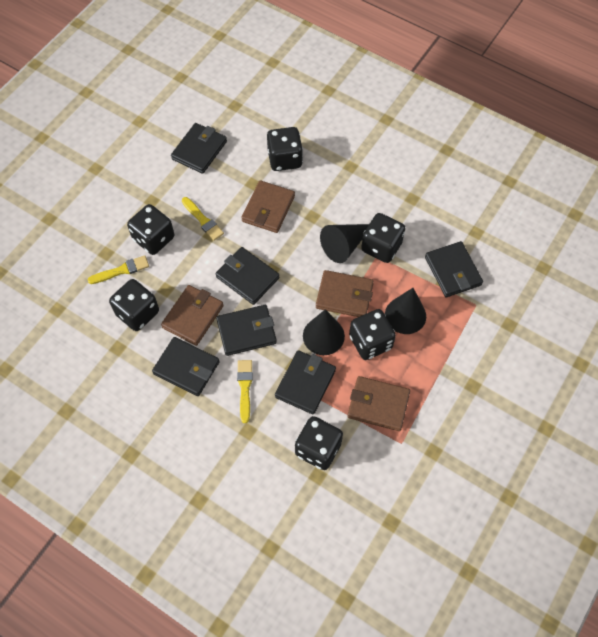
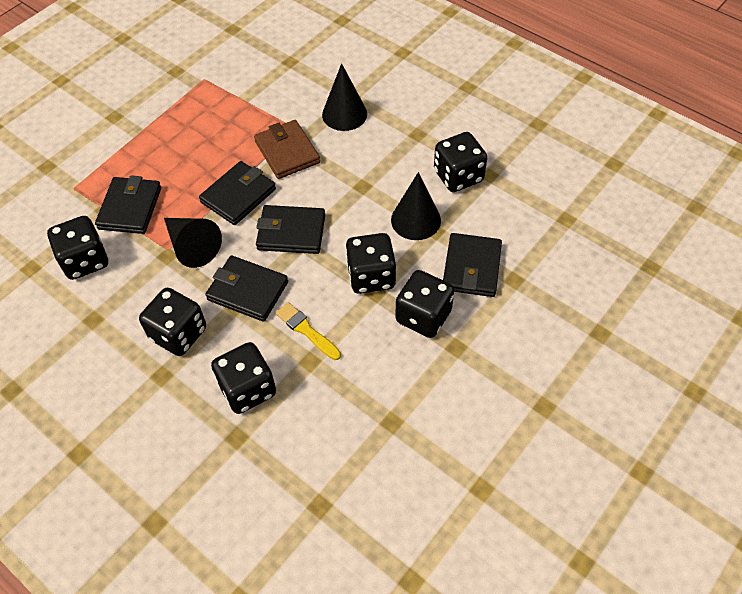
black wallet: 6 -> 5
brown wallet: 4 -> 1
yellow brush: 3 -> 1

